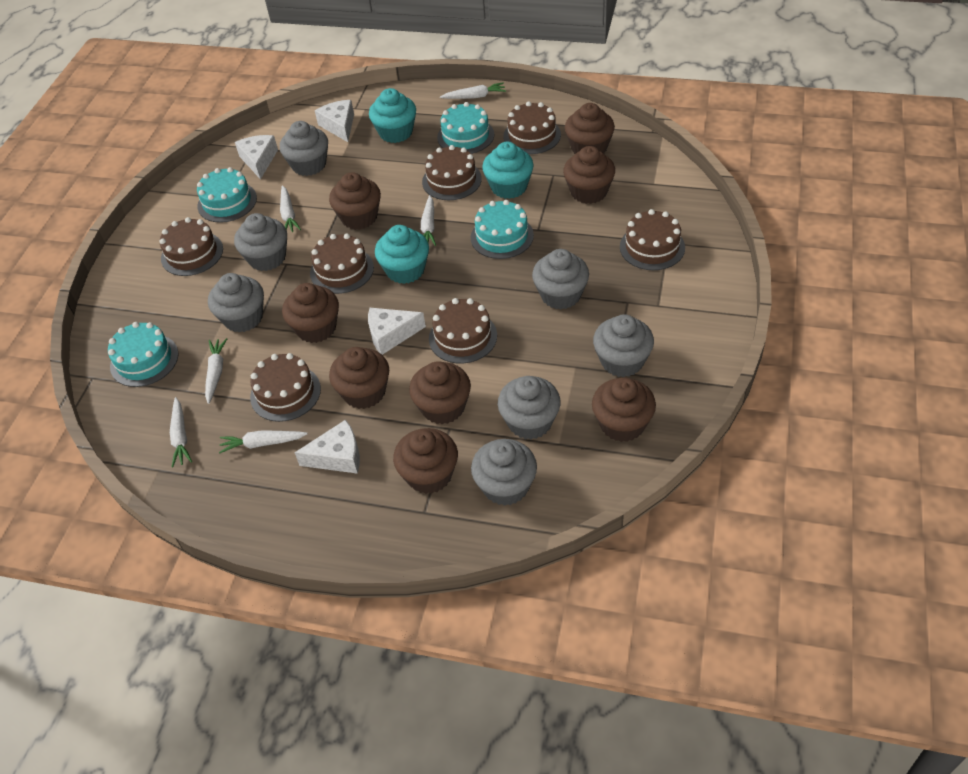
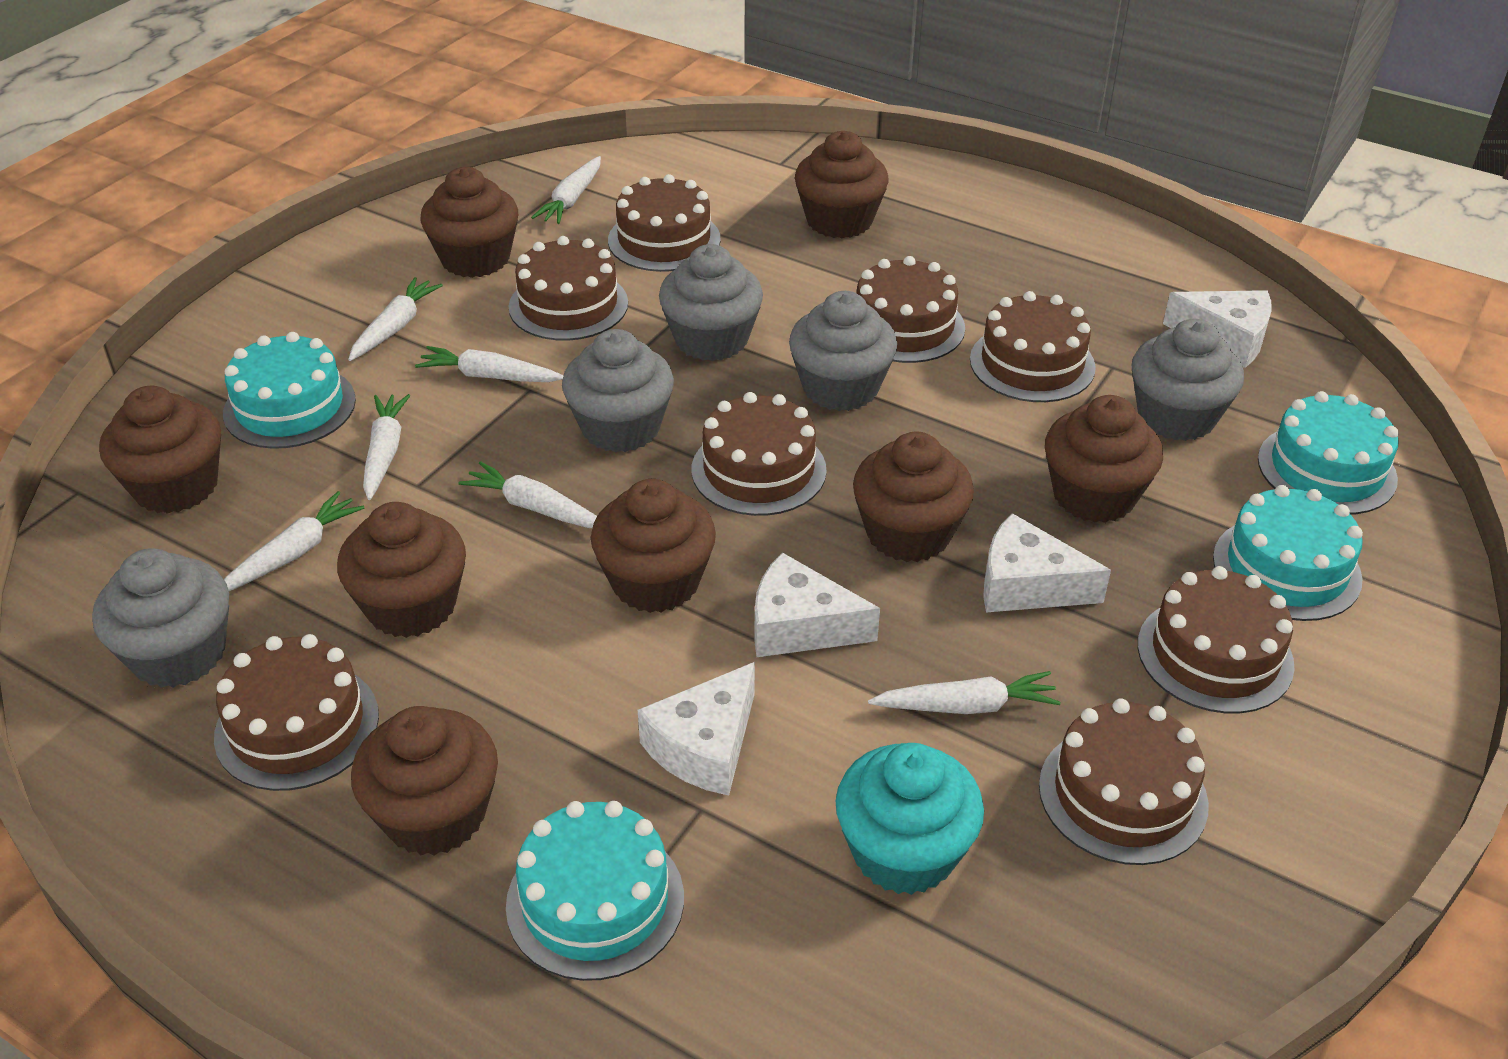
brown cake: 7 -> 8
grey cupcake: 7 -> 5
turquoise cupcake: 3 -> 1
white carrot: 6 -> 7

